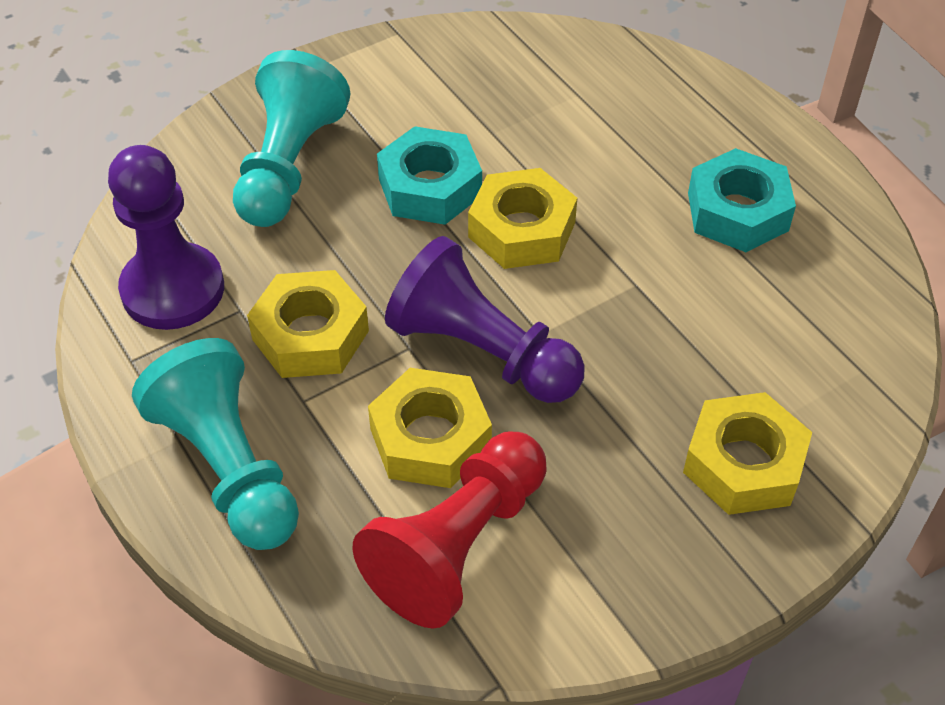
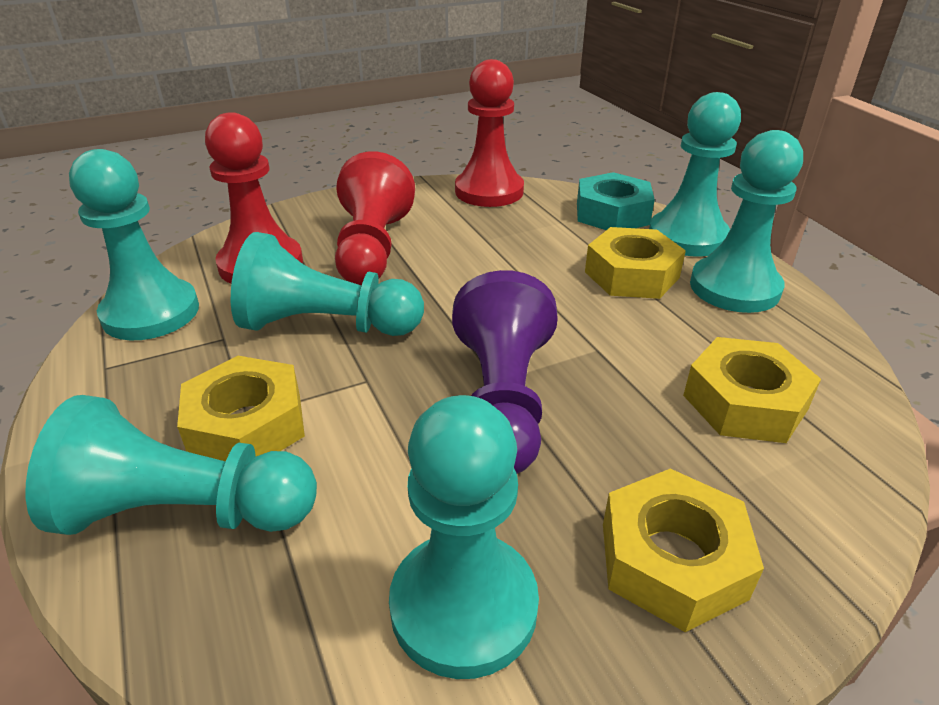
purple pawn: 2 -> 1
red pawn: 1 -> 3
turquoise nut: 2 -> 1
turquoise pawn: 2 -> 6

